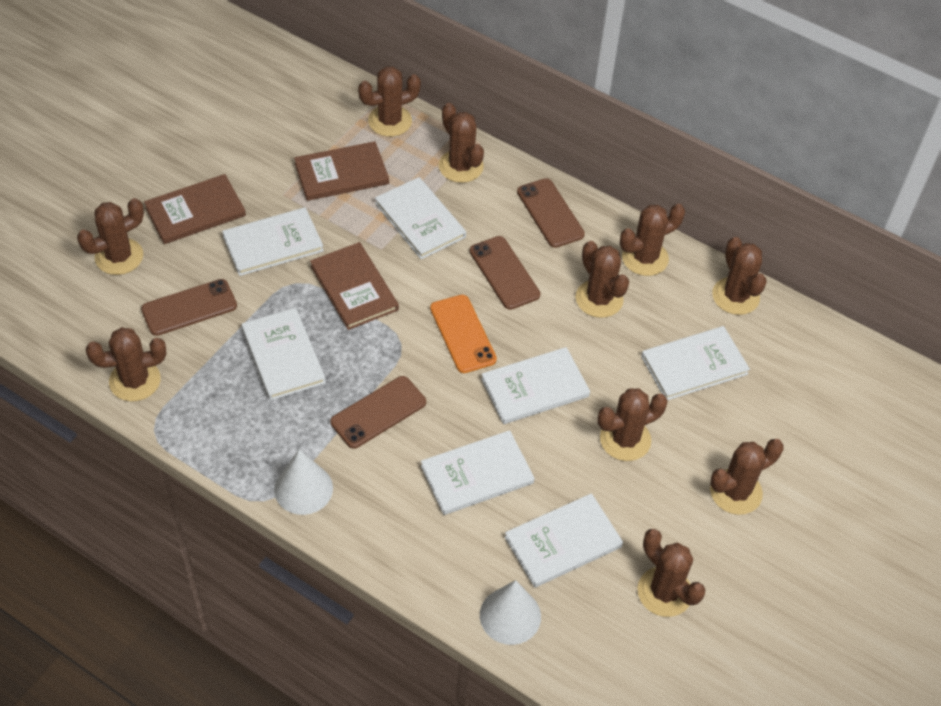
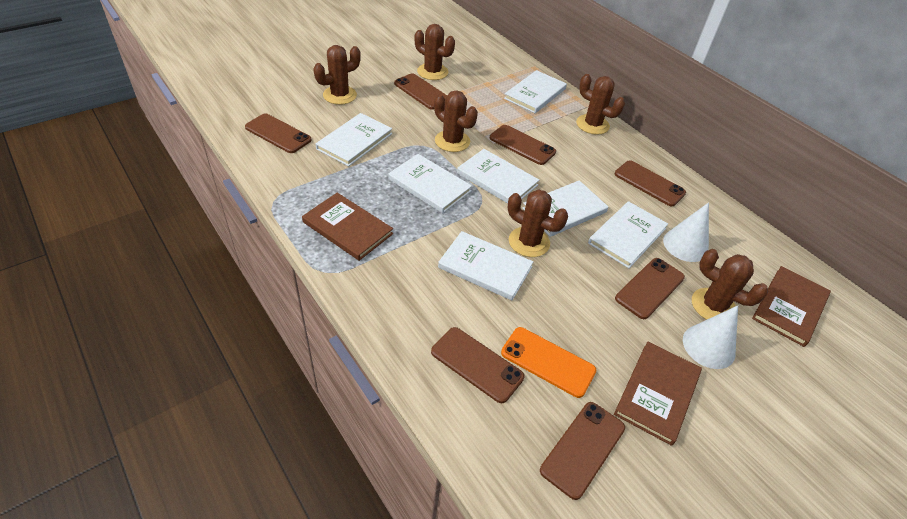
brown cactus: 10 -> 6
brown phone: 4 -> 7

